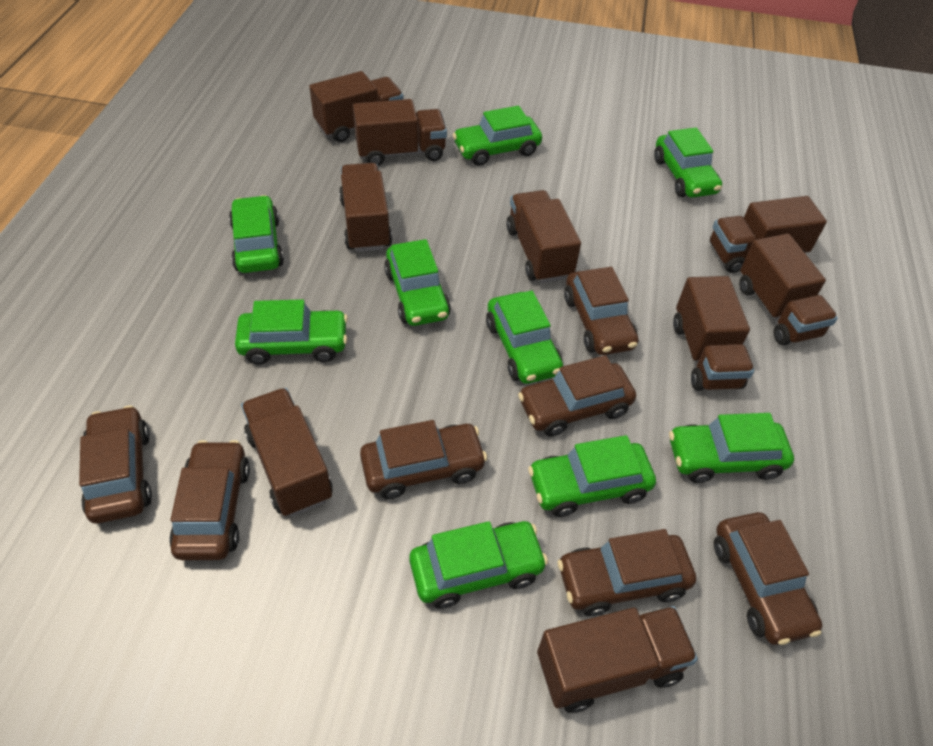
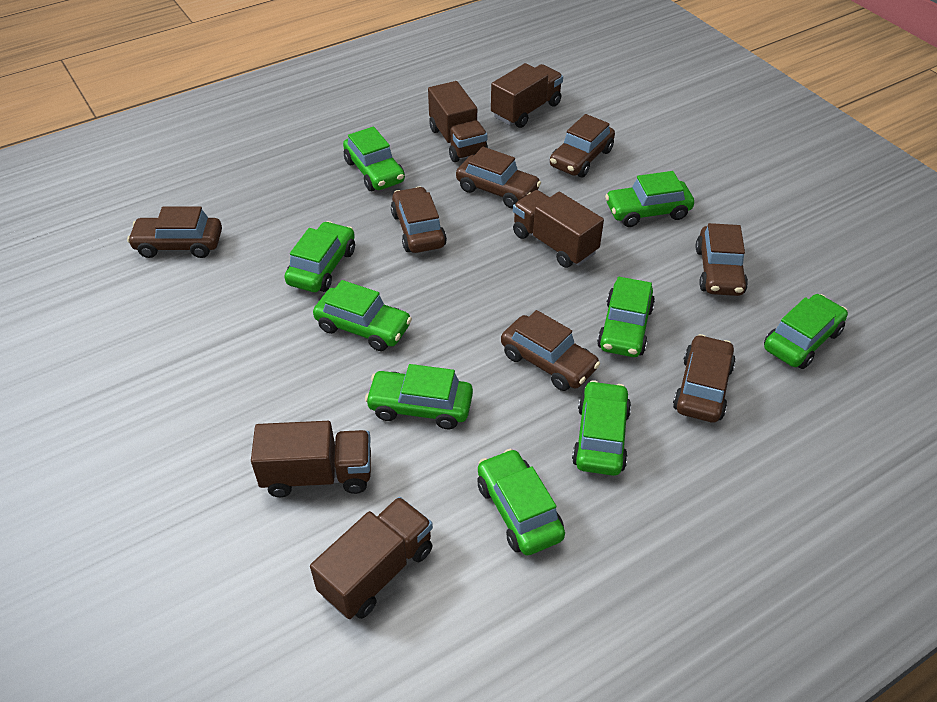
brown truck: 9 -> 5

